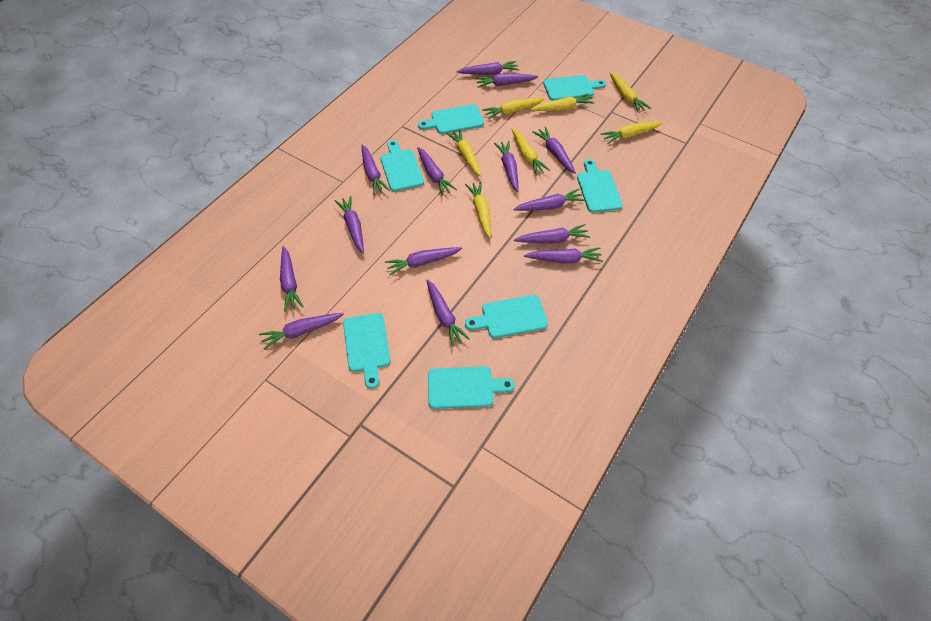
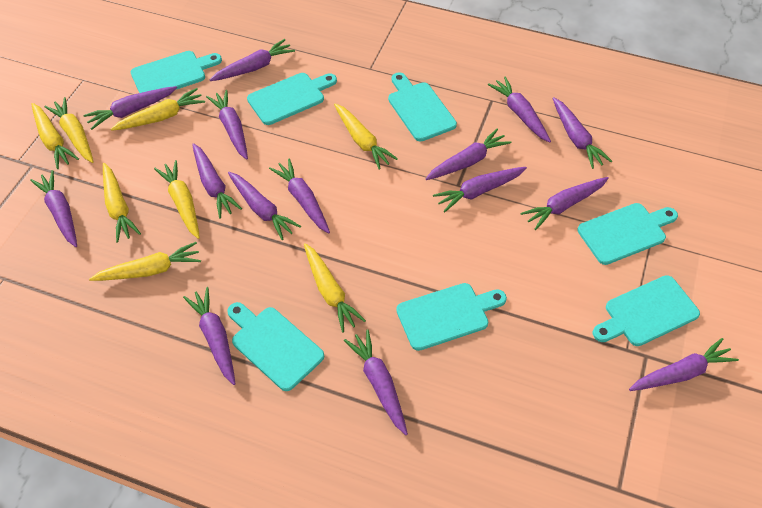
purple carrot: 14 -> 15
yellow carrot: 7 -> 8

